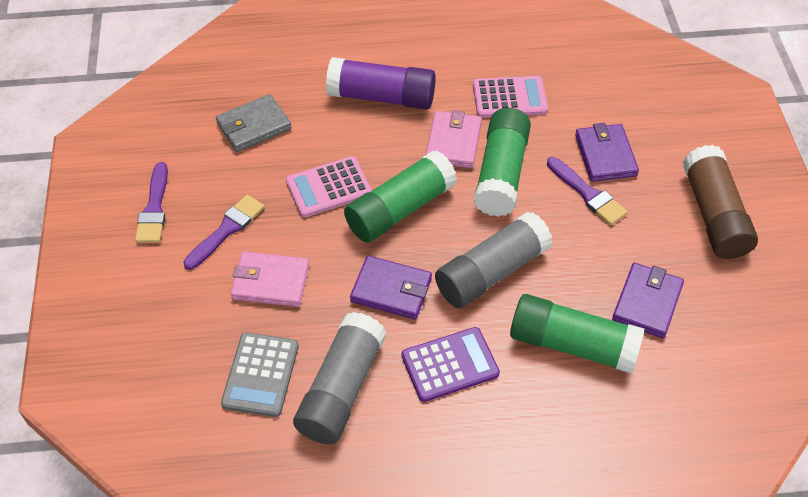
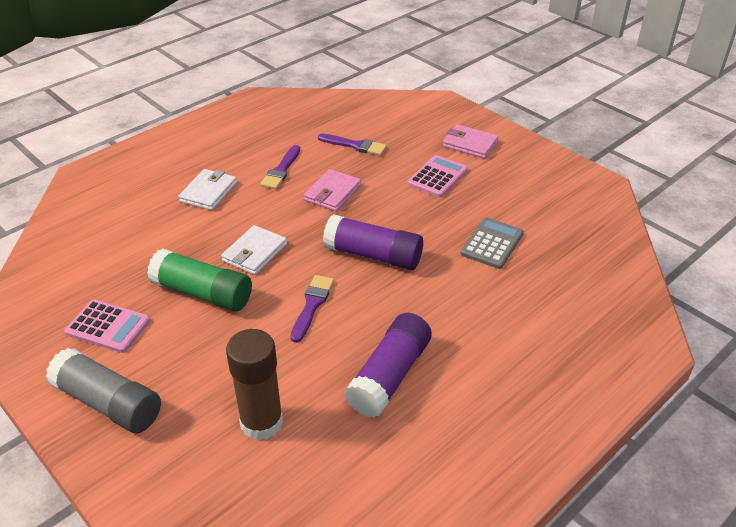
green glue stick: 3 -> 1
grey glue stick: 2 -> 1
grey wallet: 1 -> 0
purple calculator: 1 -> 0
purple glue stick: 1 -> 2
purple wallet: 3 -> 0
white wallet: 0 -> 2

